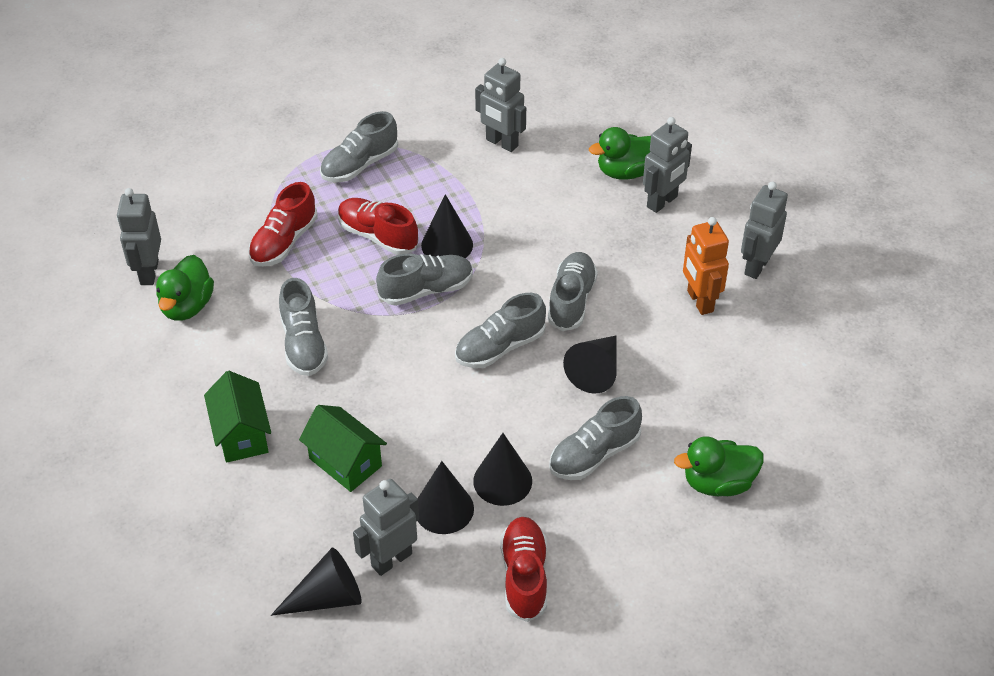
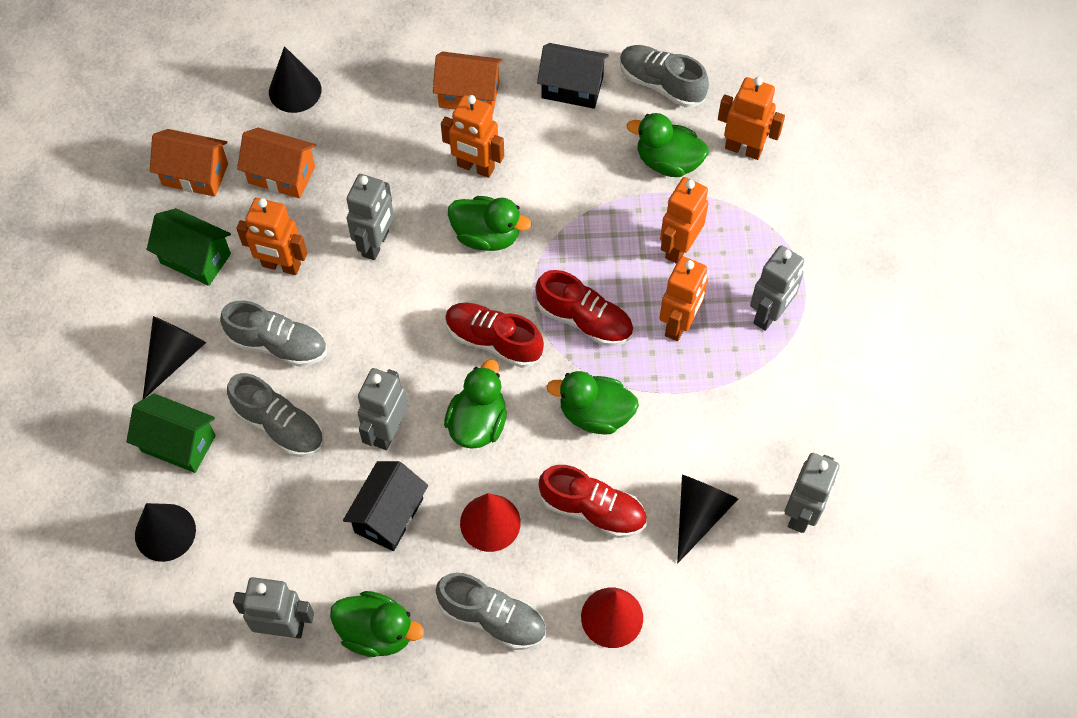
black cone: 5 -> 4
black house: 0 -> 2
green duck: 3 -> 5
grey shoe: 6 -> 4
orange house: 0 -> 3
orange robot: 1 -> 5
red cone: 0 -> 2

